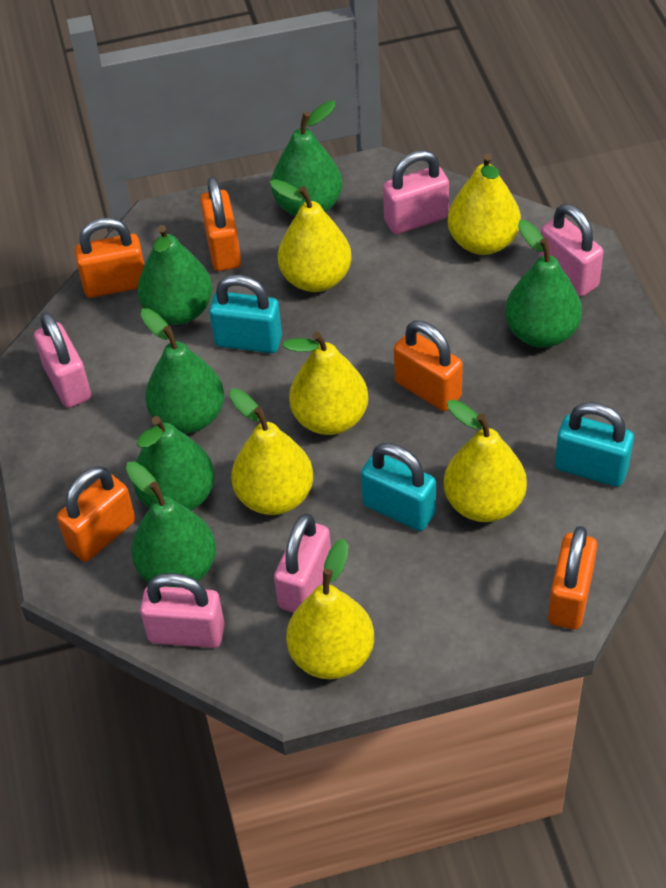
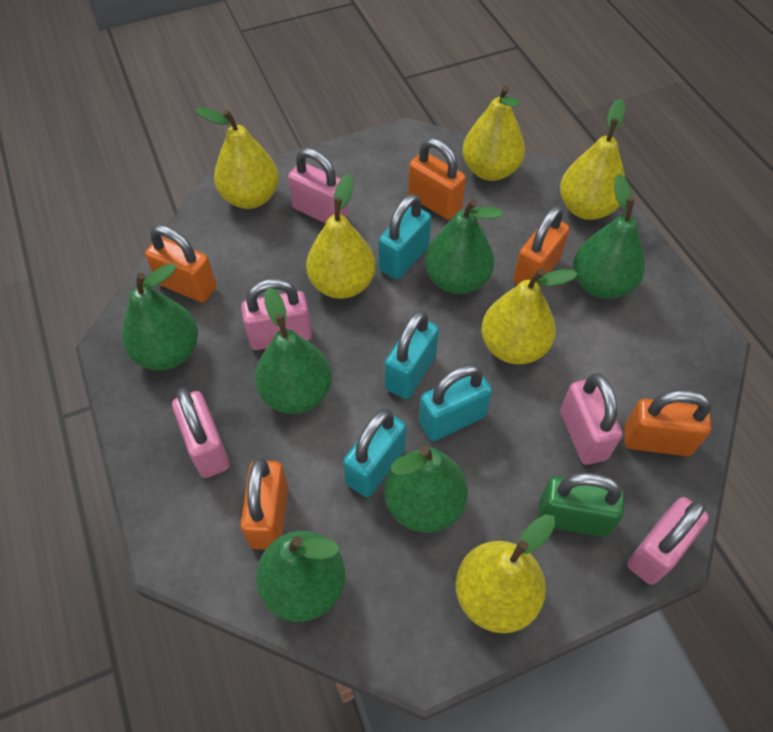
green padlock: 0 -> 1
turquoise padlock: 3 -> 4

